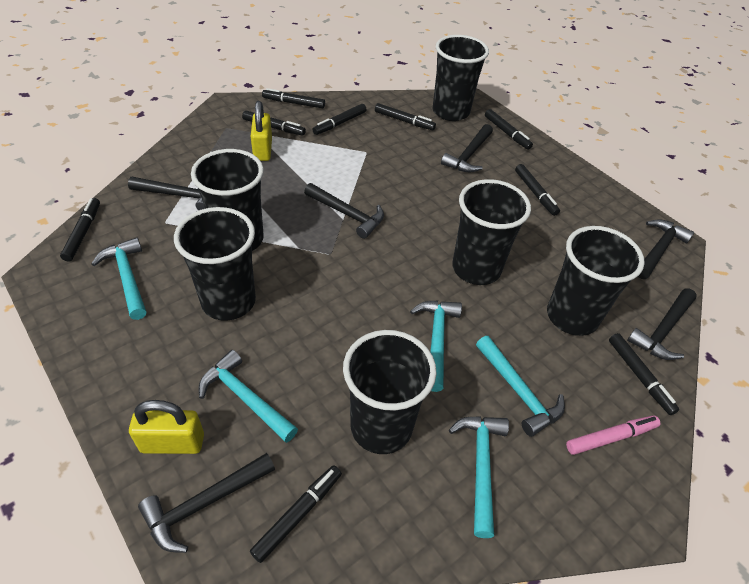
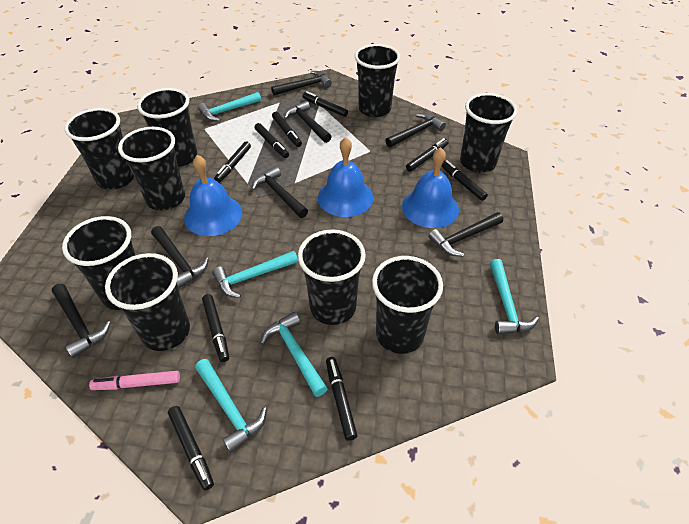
black cup: 6 -> 9
black hammer: 6 -> 7
blue bell: 0 -> 3
yellow padlock: 2 -> 0

